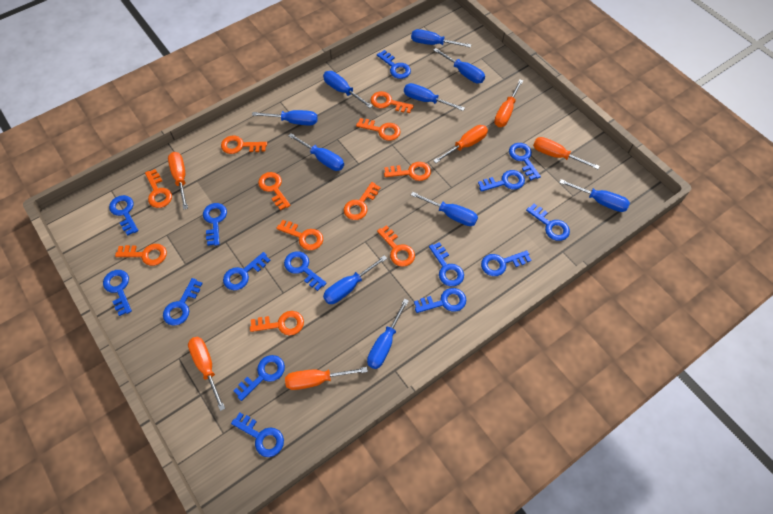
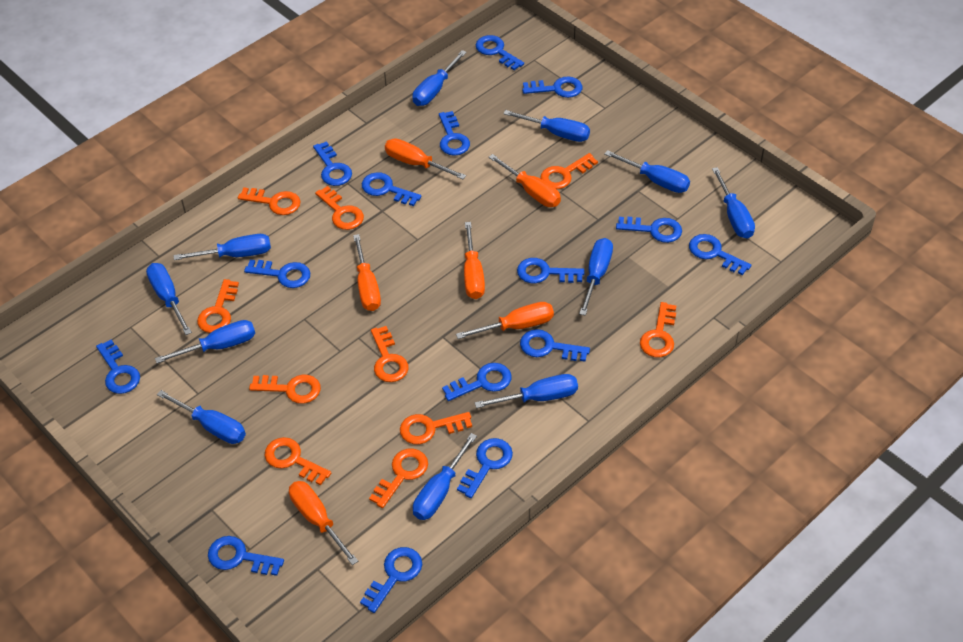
blue screwdriver: 10 -> 11
orange key: 11 -> 10

